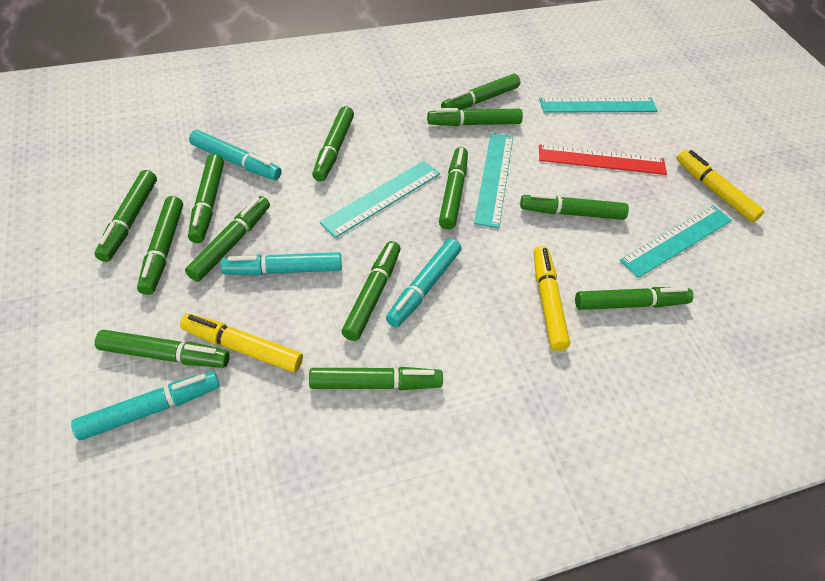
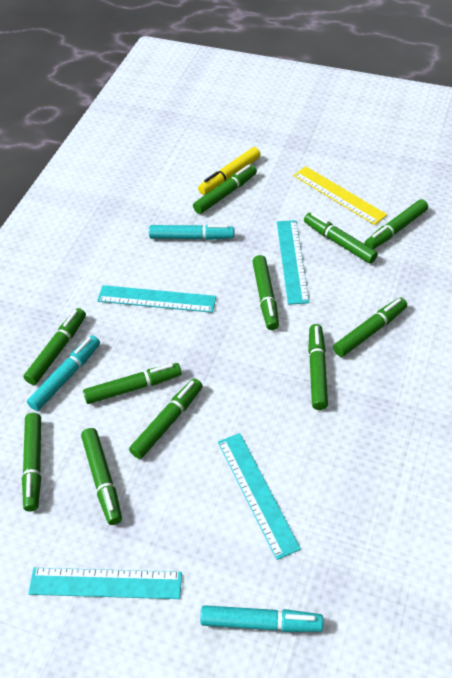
green marker: 13 -> 11
red ruler: 1 -> 0
turquoise marker: 4 -> 3
yellow marker: 3 -> 1
yellow ruler: 0 -> 1

